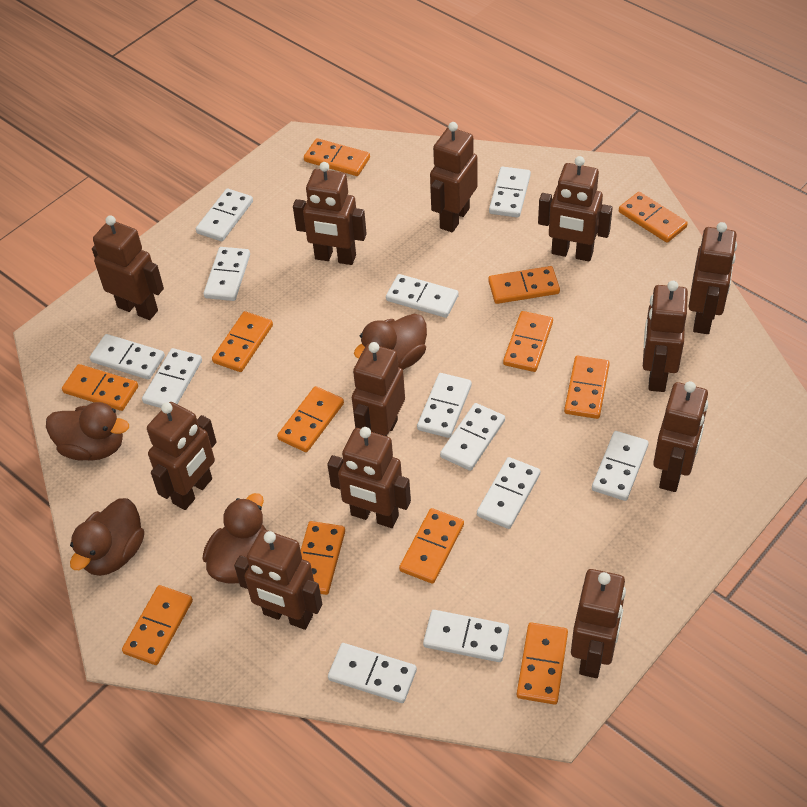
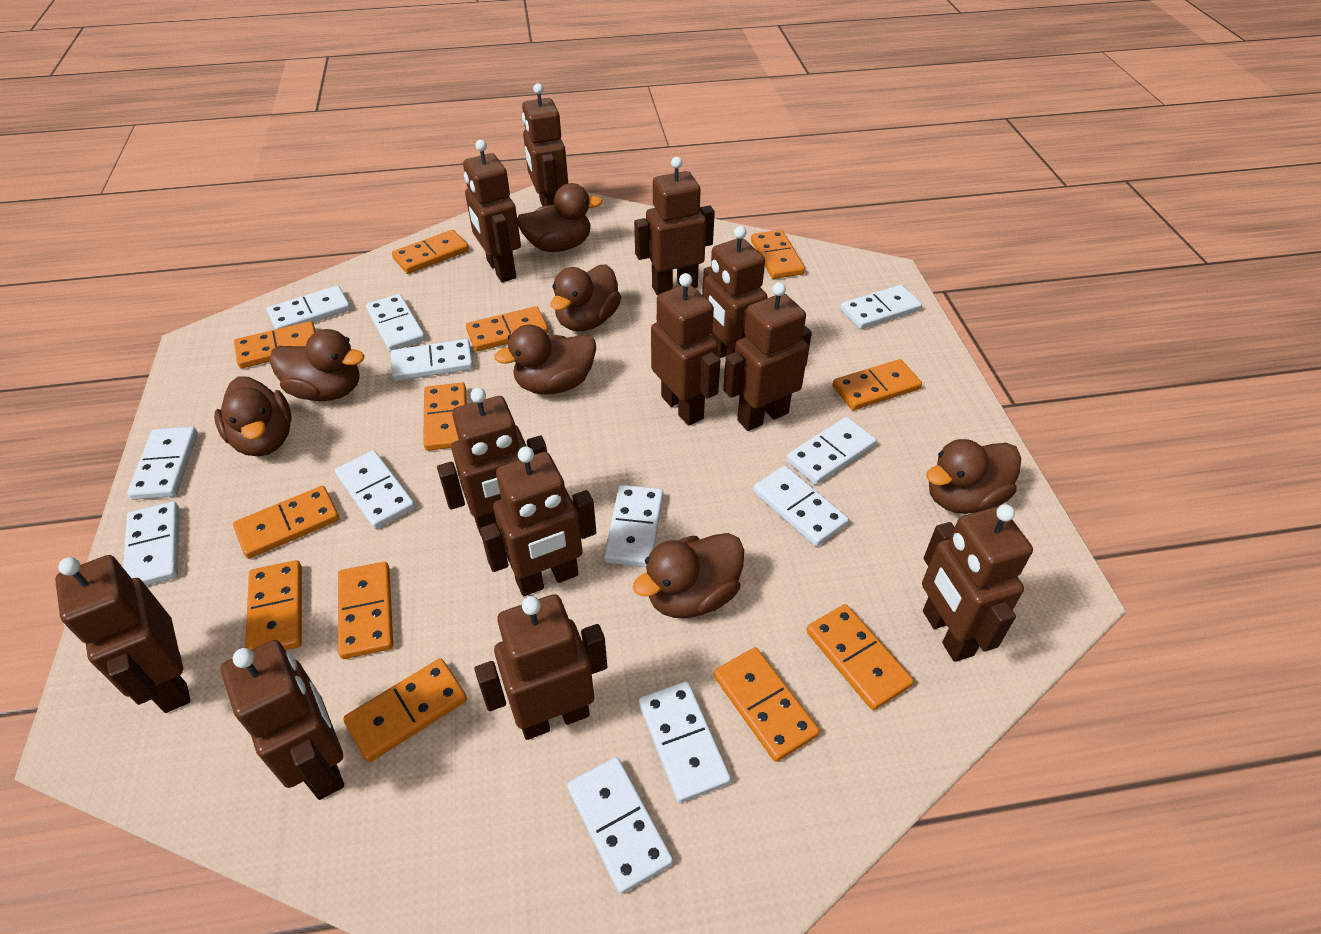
brown duck: 4 -> 7

